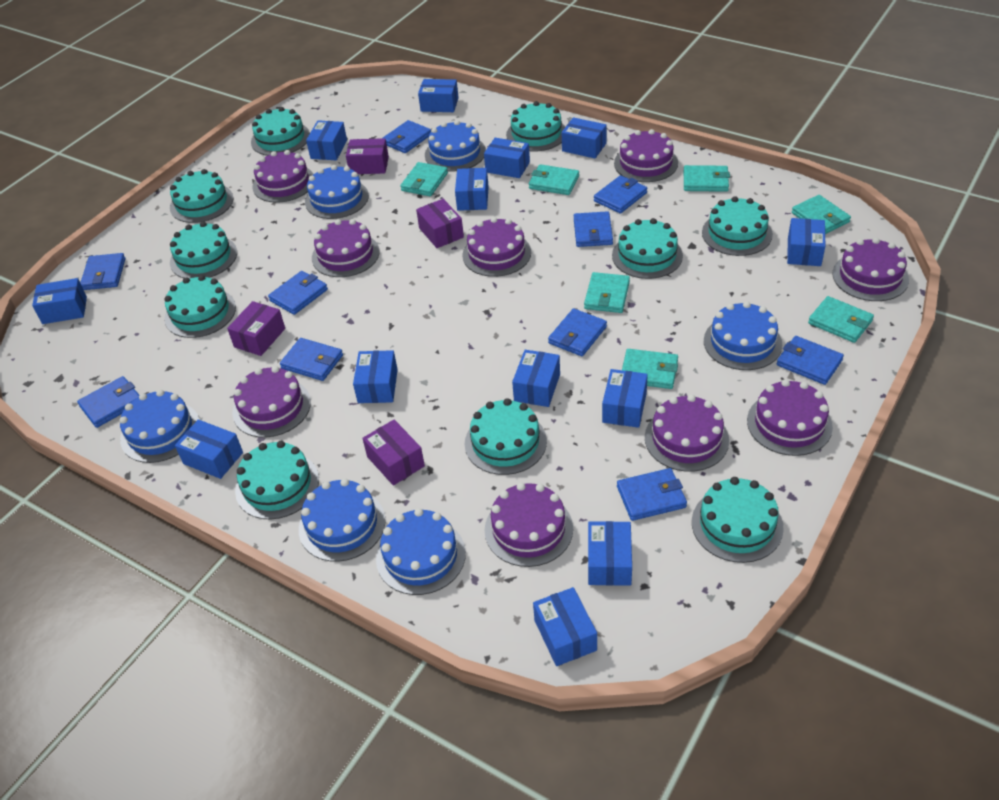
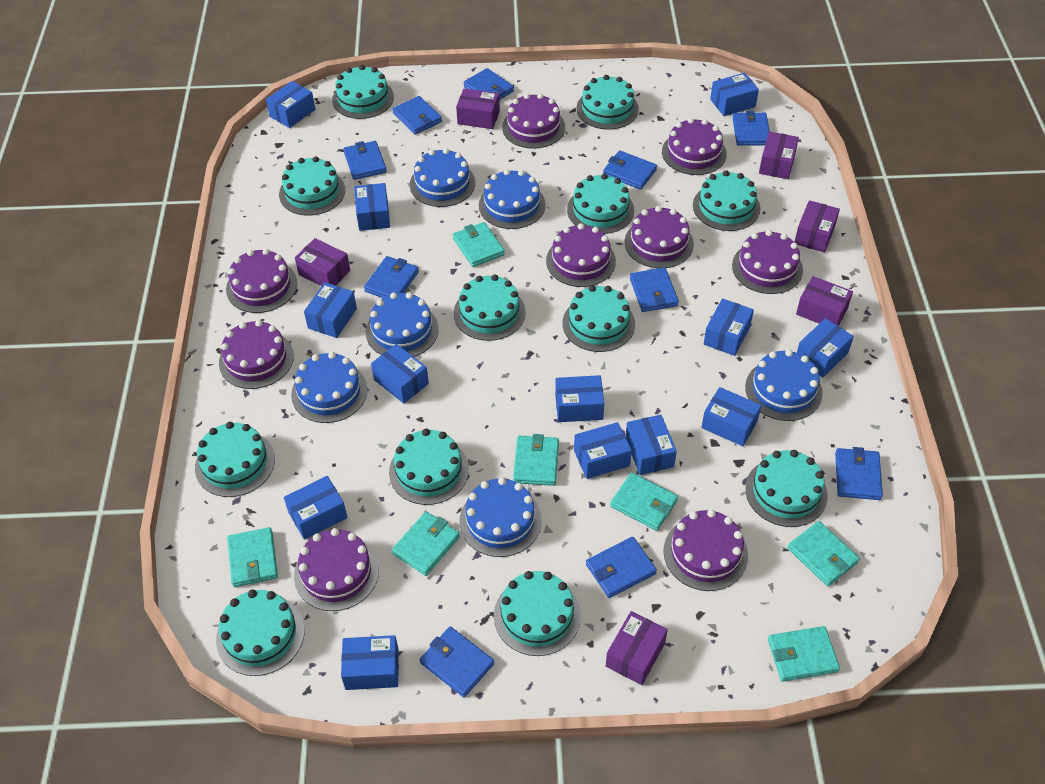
purple box: 4 -> 6
turquoise cake: 10 -> 12

